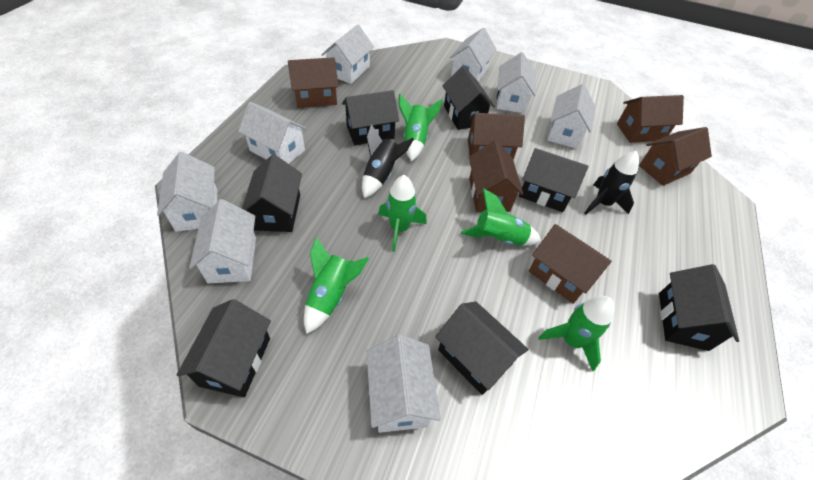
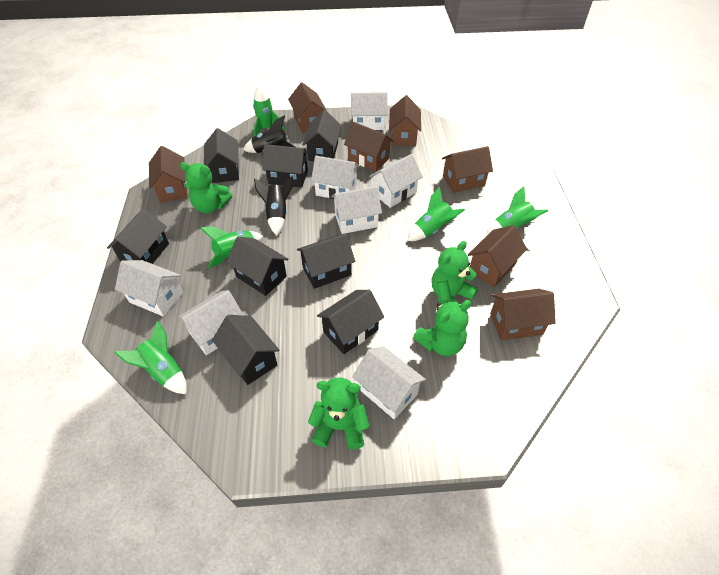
black house: 7 -> 8
brown house: 6 -> 7
green teddy bear: 0 -> 4
white house: 8 -> 7

